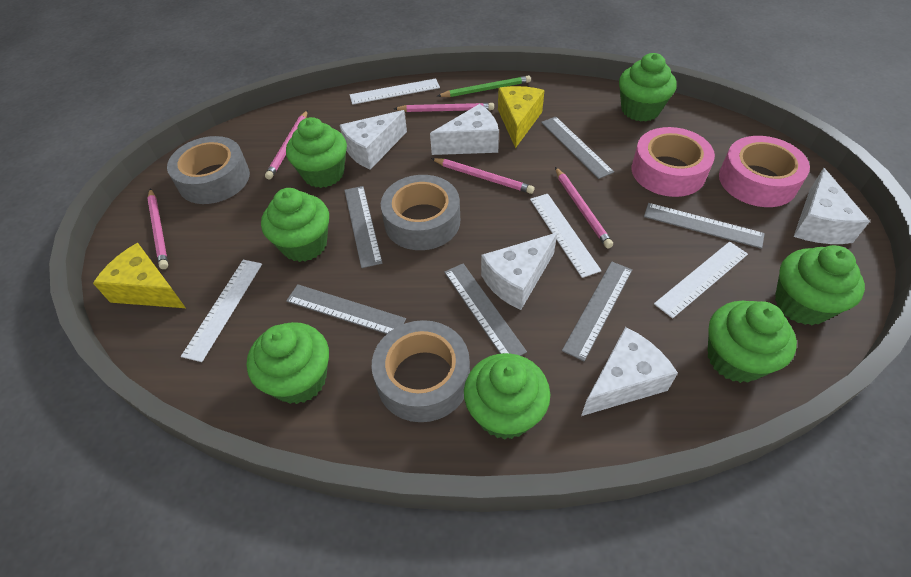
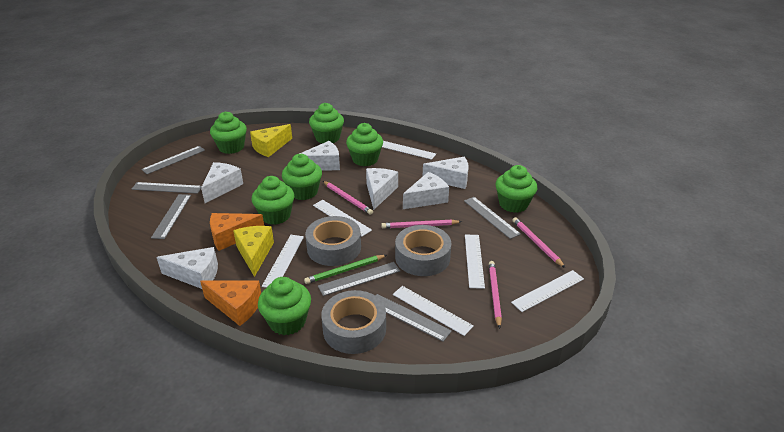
orange cheese: 0 -> 2
pink pencil: 5 -> 4
pink tape: 2 -> 0
white cheese: 5 -> 6
white ruler: 4 -> 6

